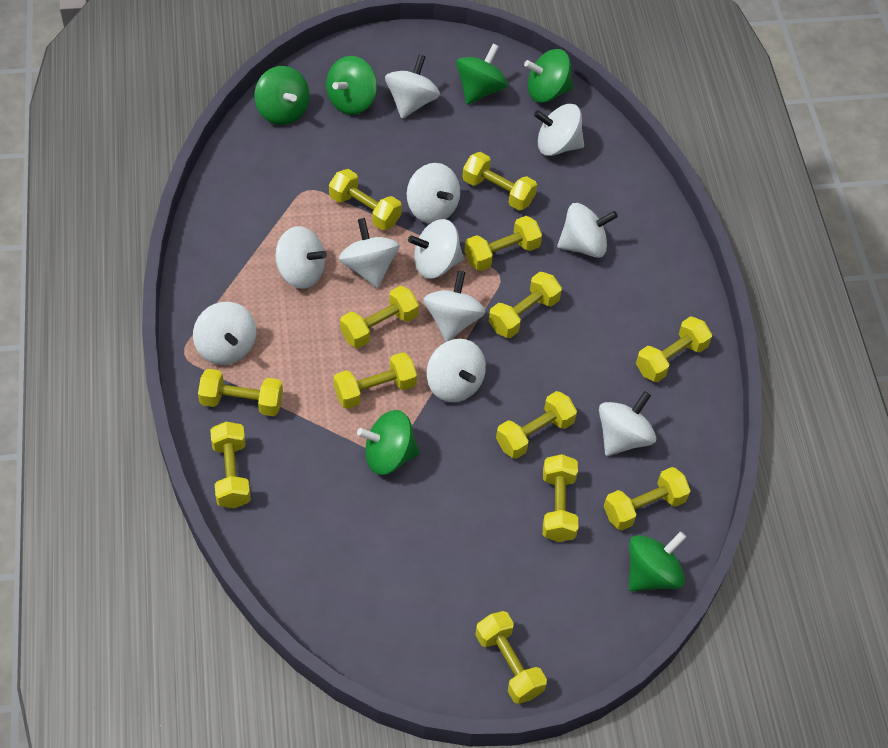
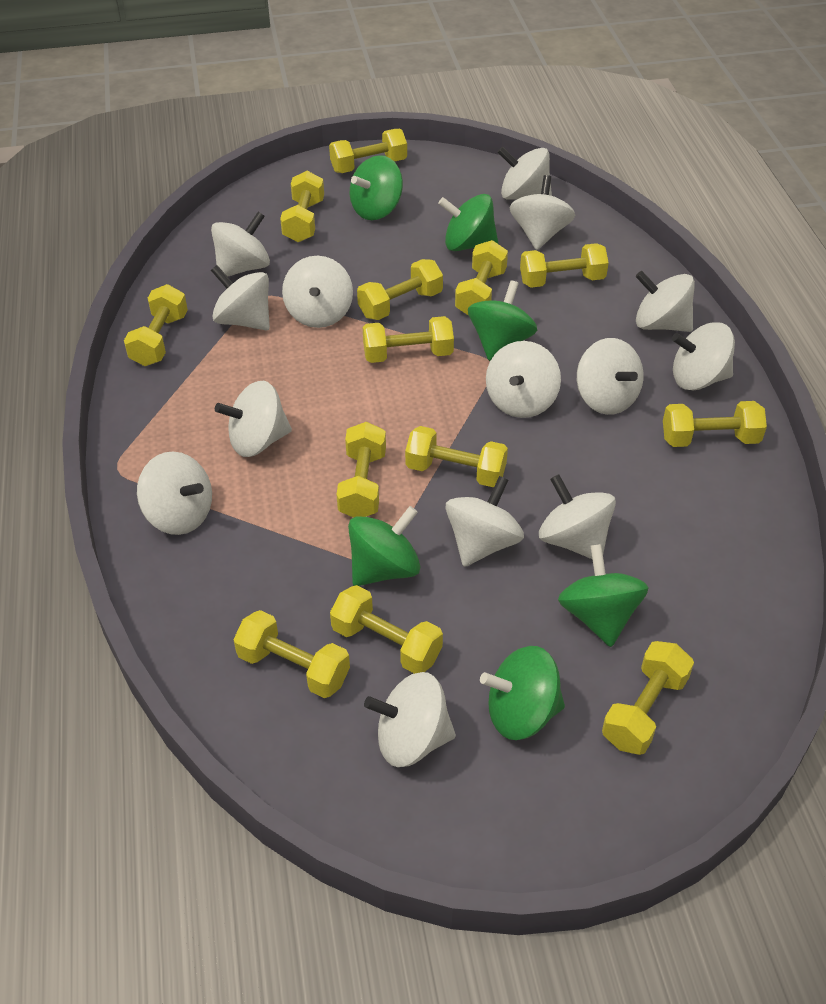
white spinning top: 11 -> 14

